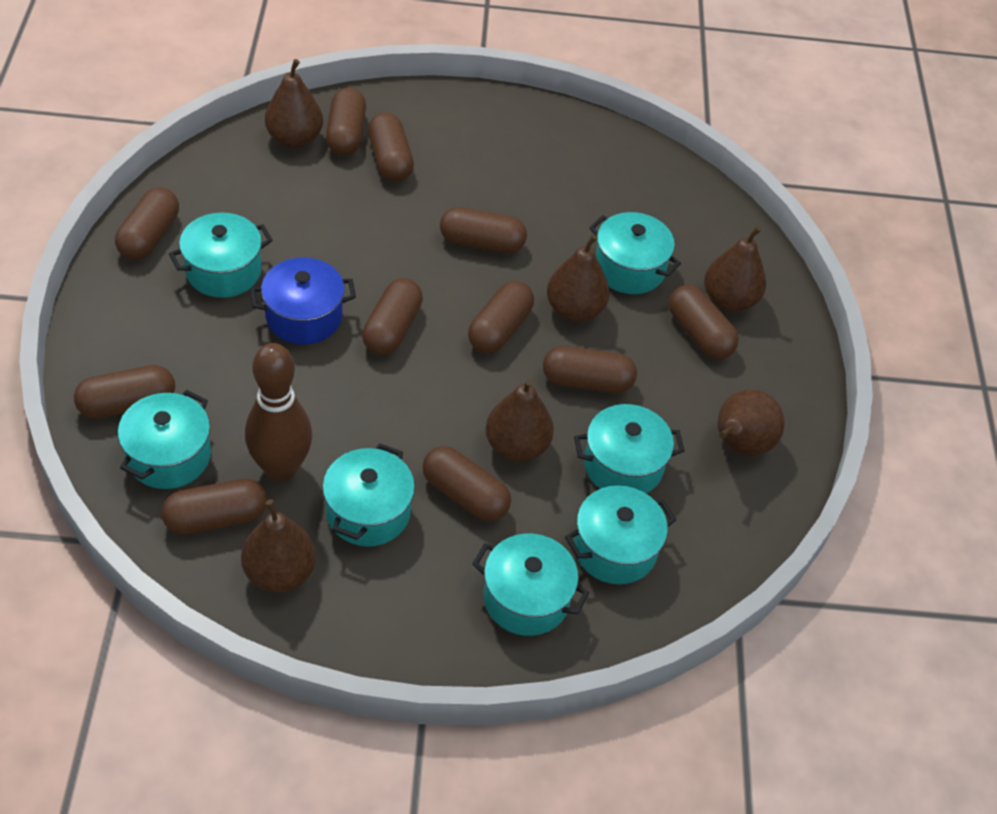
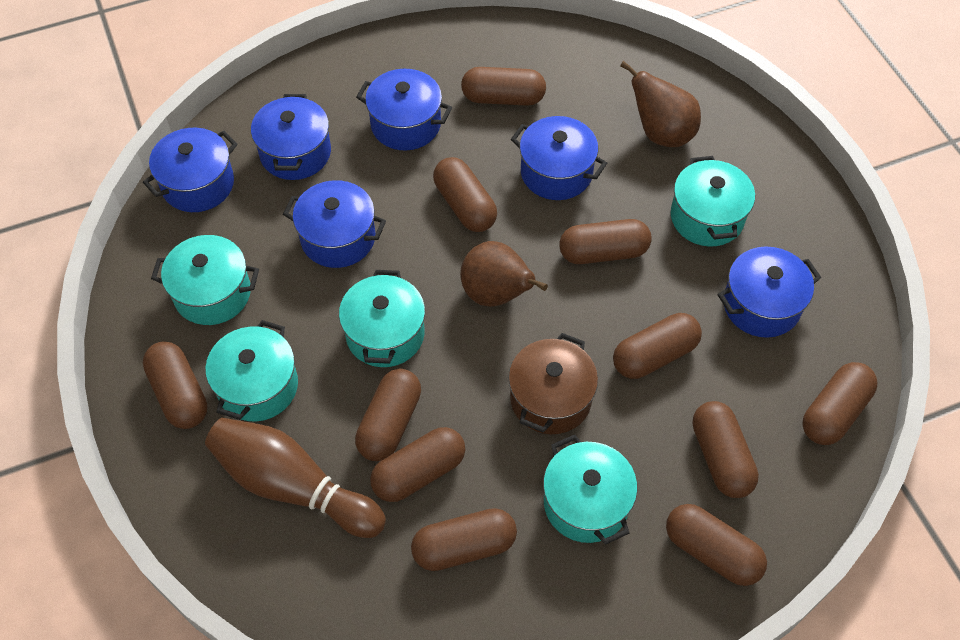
blue pot: 1 -> 6
brown pear: 6 -> 2
brown pot: 0 -> 1
turquoise pot: 7 -> 5

